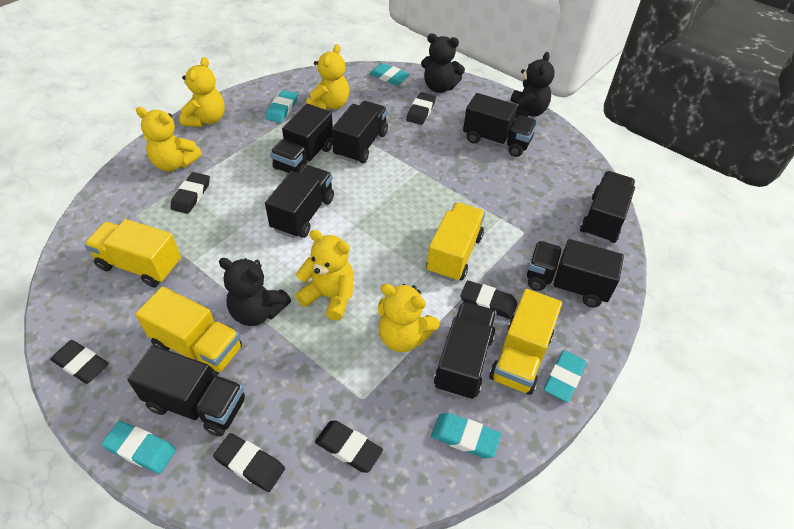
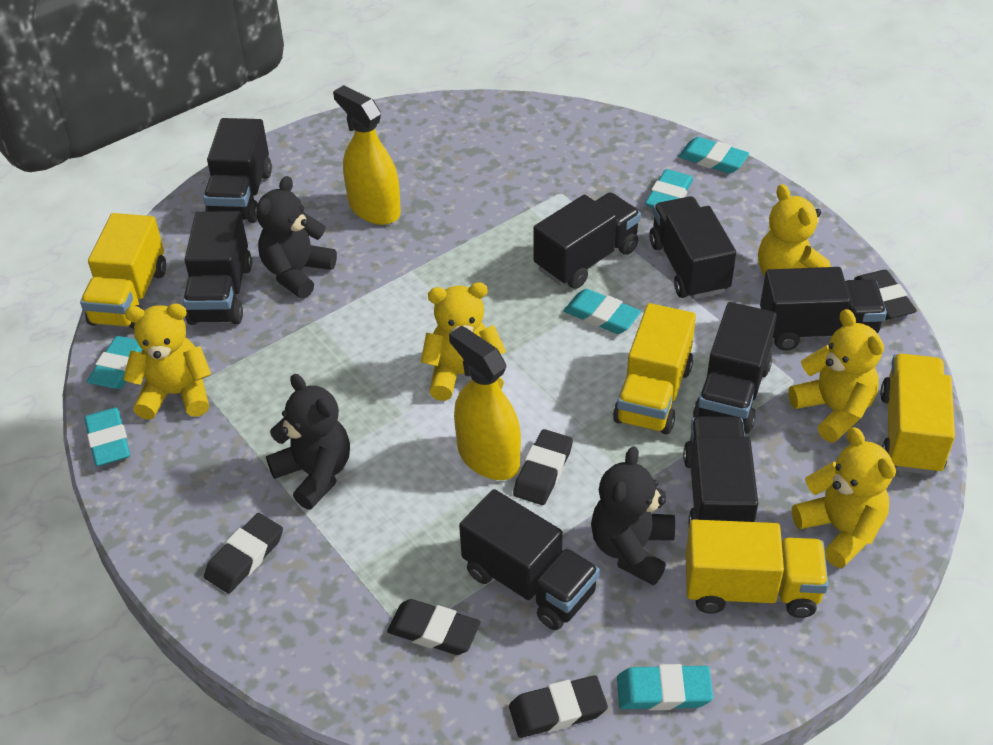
black eraser: 6 -> 5
turquoise eraser: 5 -> 6
yellow spray bottle: 0 -> 2

